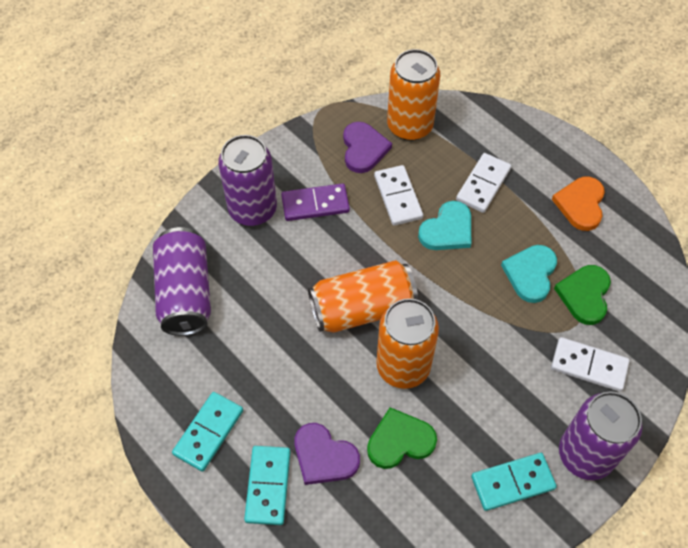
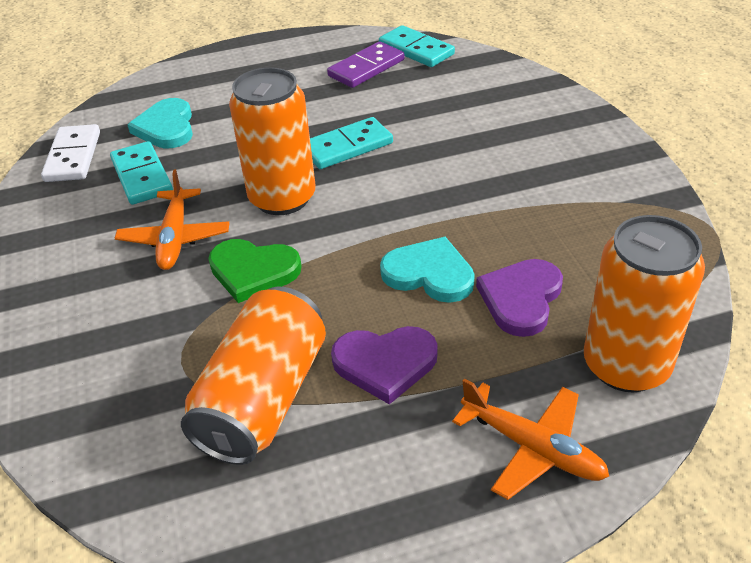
green heart: 2 -> 1
orange heart: 1 -> 0
orange plane: 0 -> 2
purple can: 3 -> 0
white domino: 3 -> 1

